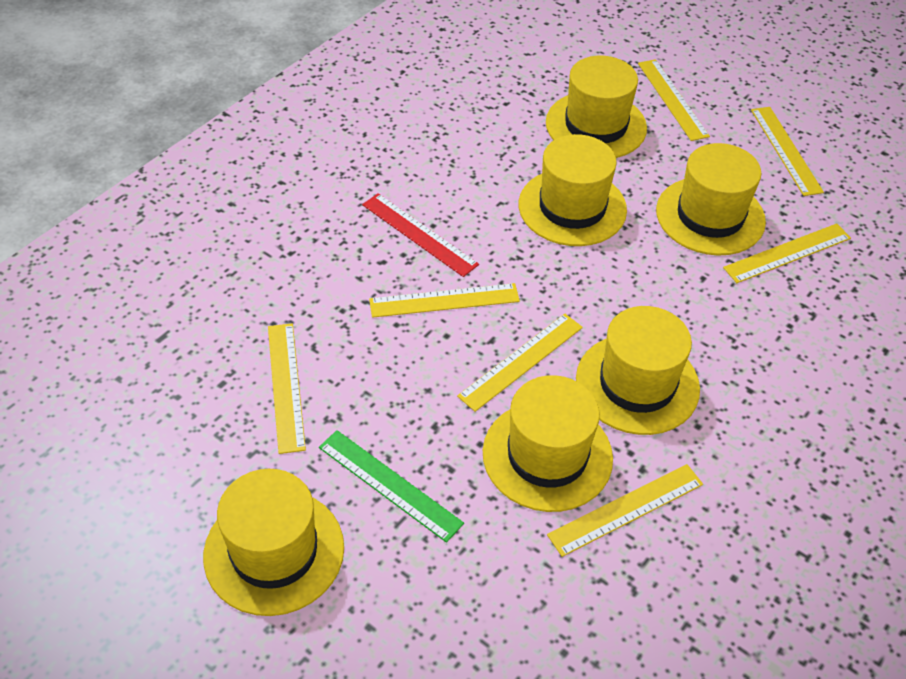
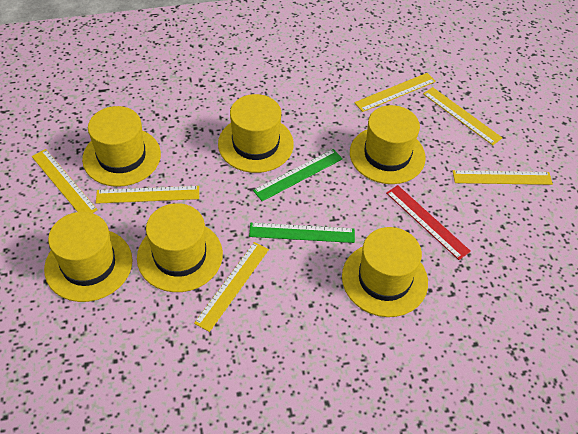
green ruler: 1 -> 2
yellow ruler: 7 -> 6

